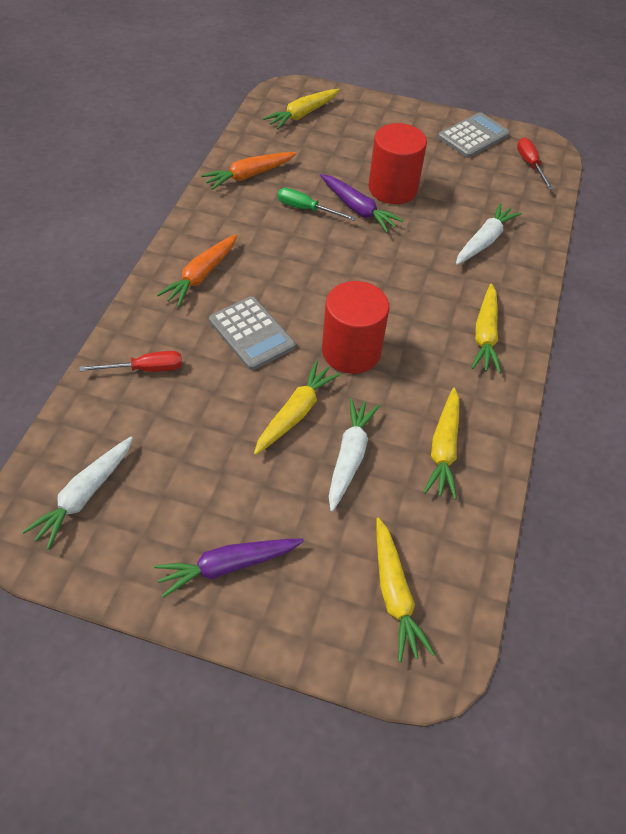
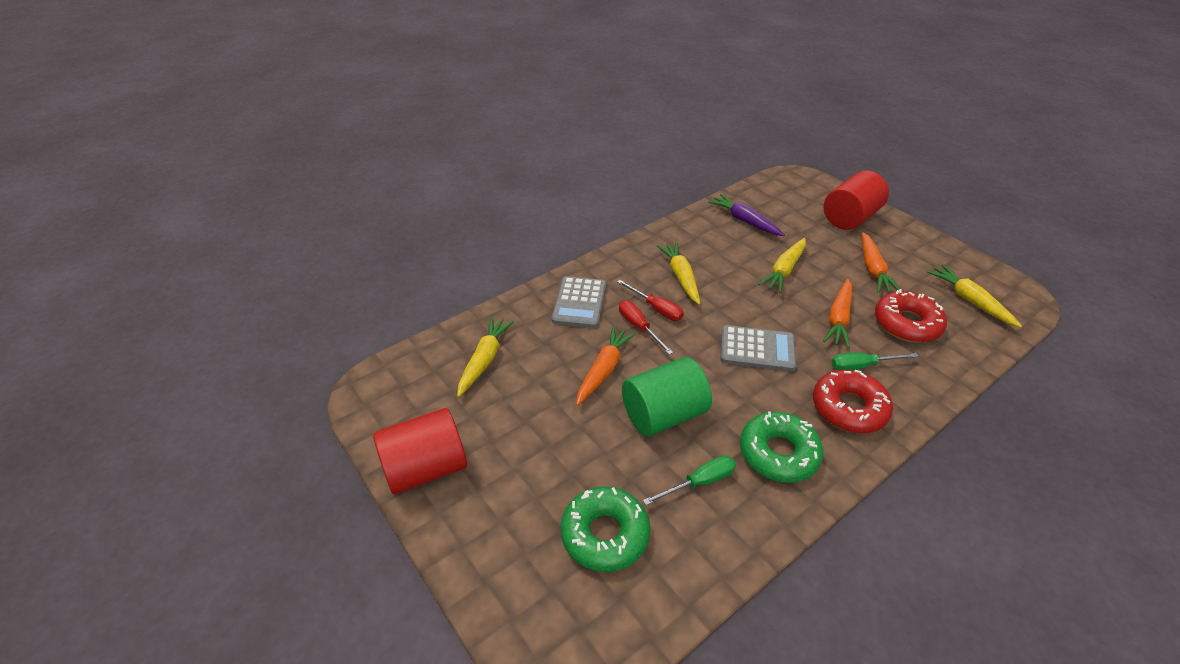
green cylinder: 0 -> 1
green donut: 0 -> 2
green screwdriver: 1 -> 2
orange carrot: 2 -> 3
purple carrot: 2 -> 1
red donut: 0 -> 2
white carrot: 3 -> 0
yellow carrot: 5 -> 4

